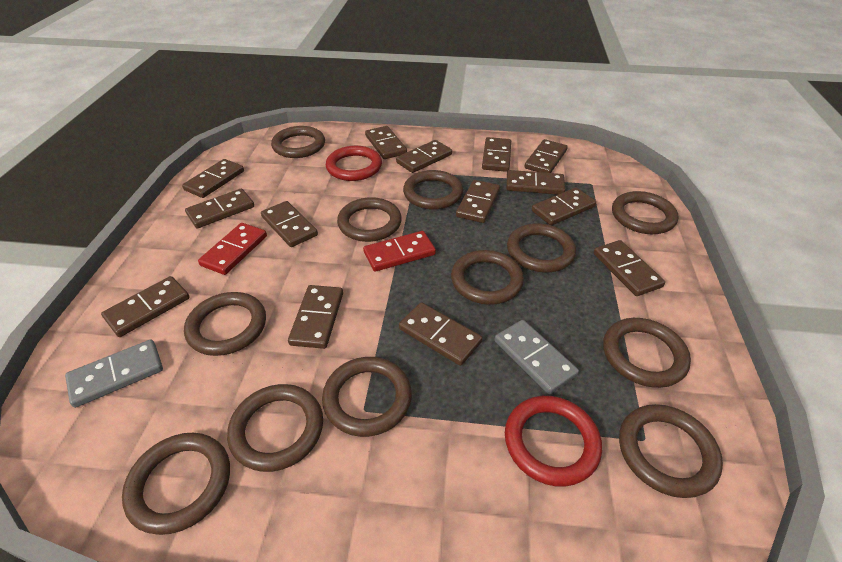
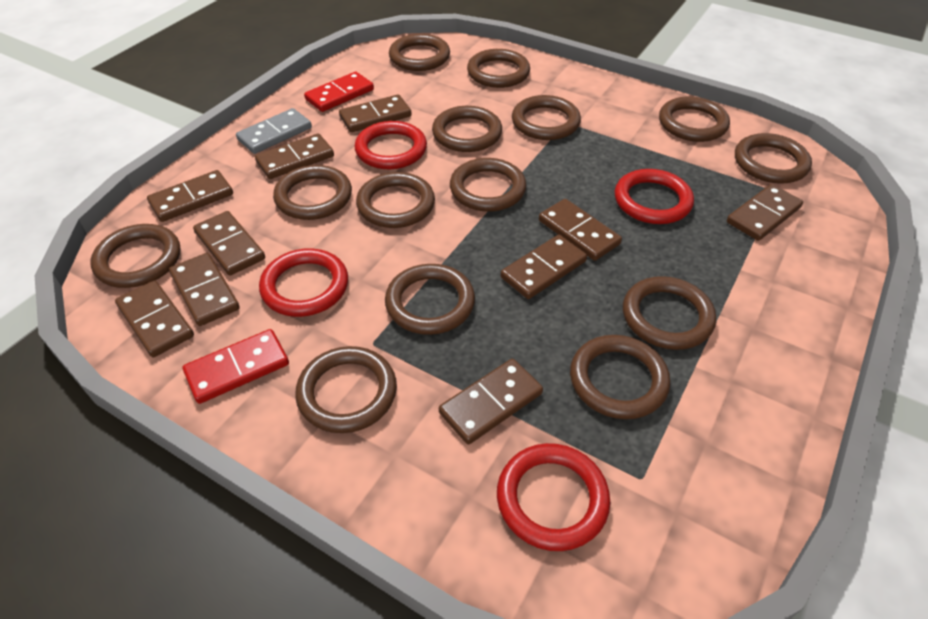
brown domino: 14 -> 10
brown ring: 12 -> 14
grey domino: 2 -> 1
red ring: 2 -> 4

